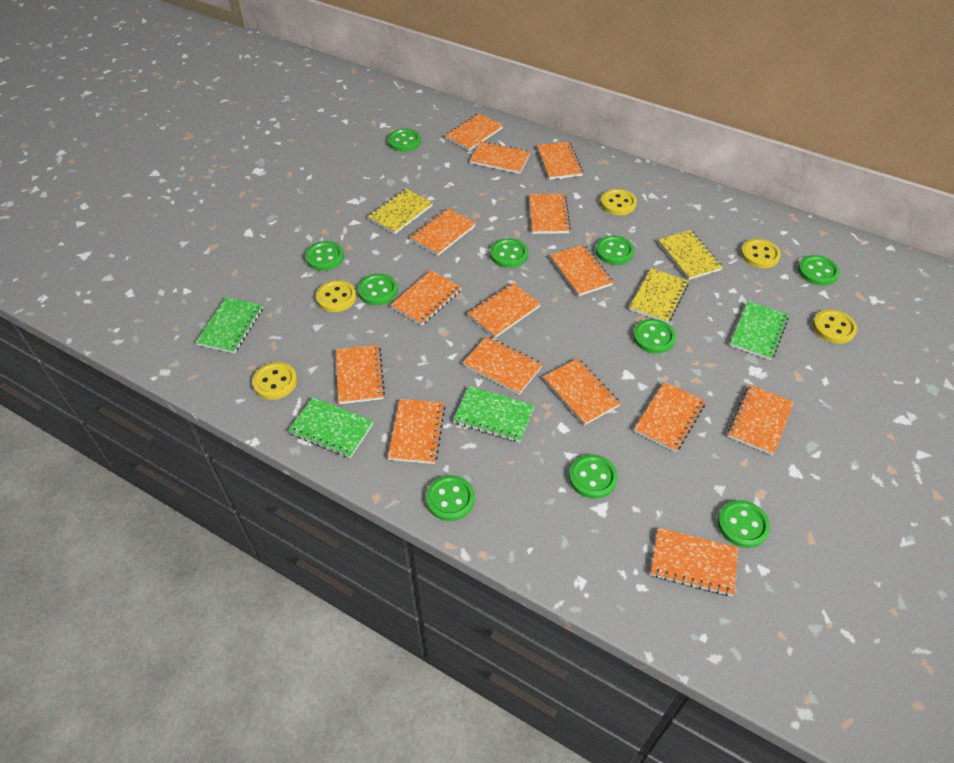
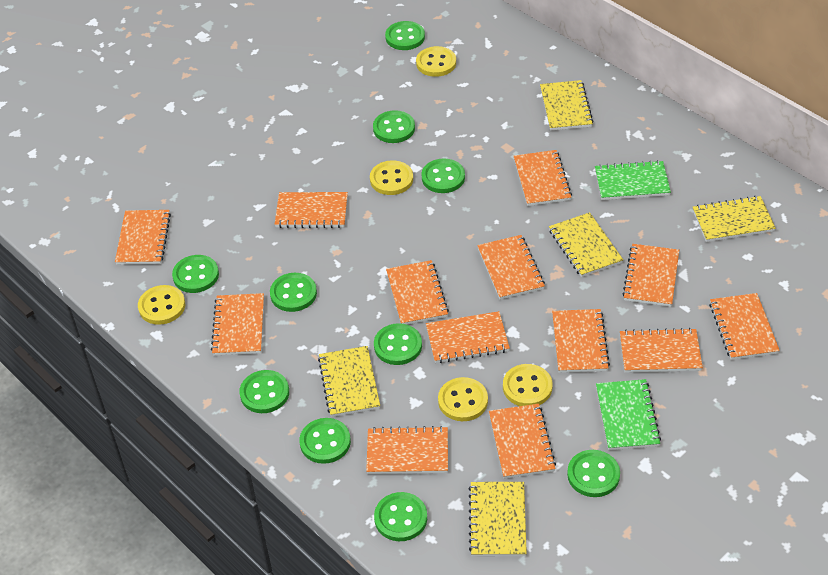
green notebook: 4 -> 2
orange notebook: 15 -> 13
yellow notebook: 3 -> 5

